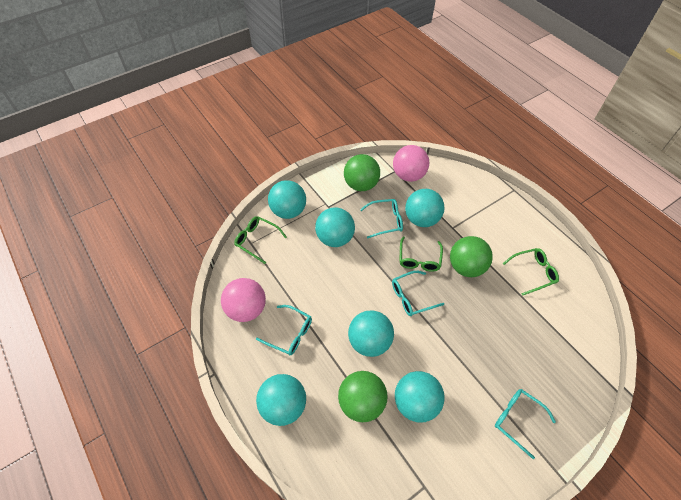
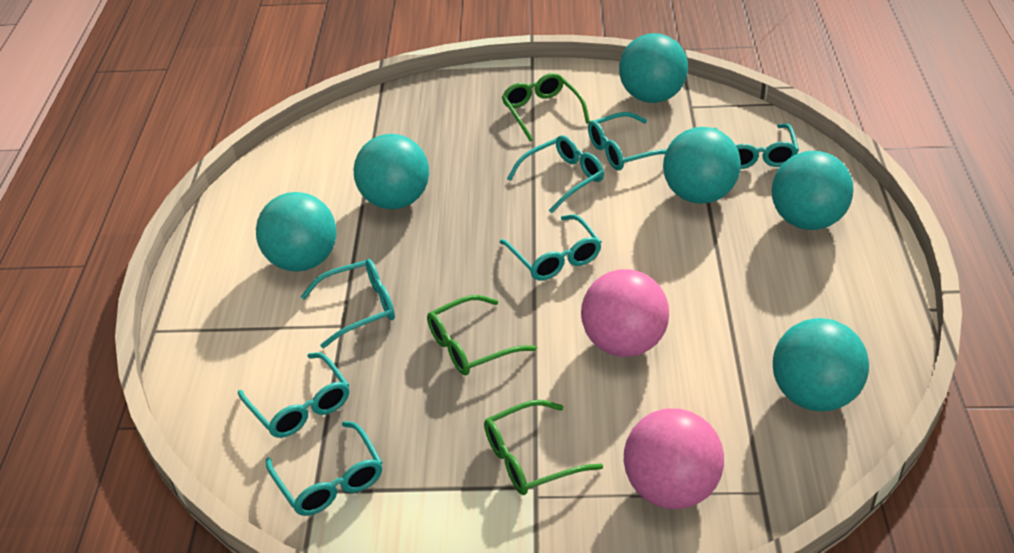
green ball: 3 -> 0
turquoise glasses: 4 -> 7

